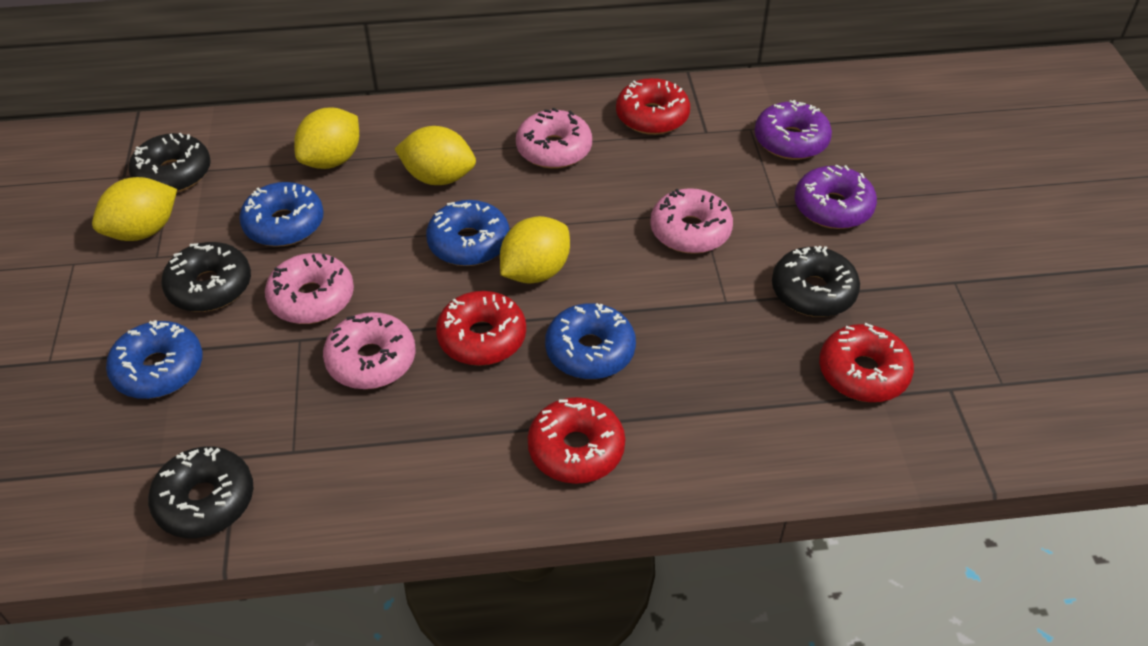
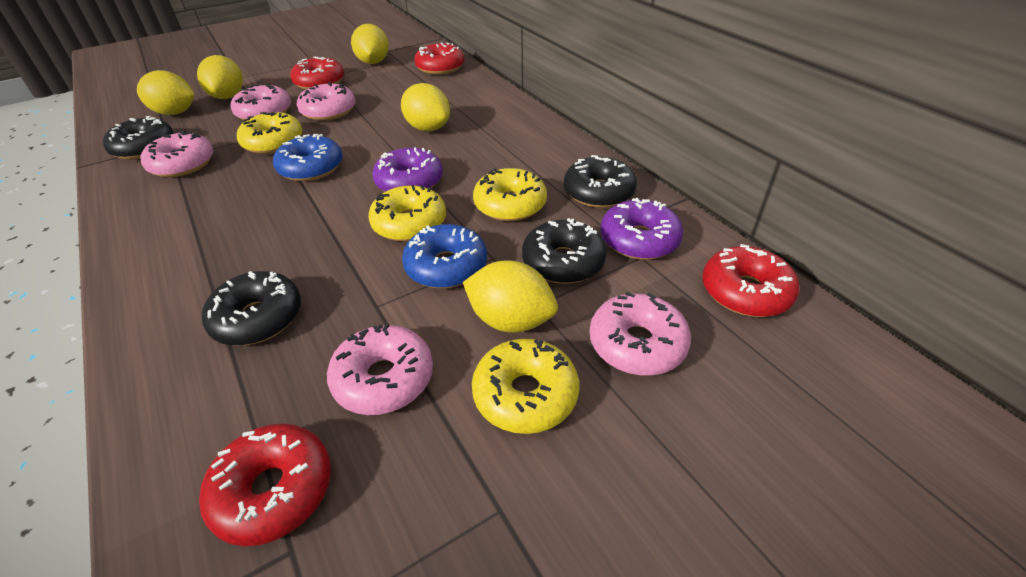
blue donut: 4 -> 2
pink donut: 4 -> 5
yellow donut: 0 -> 4
yellow lemon: 4 -> 5

